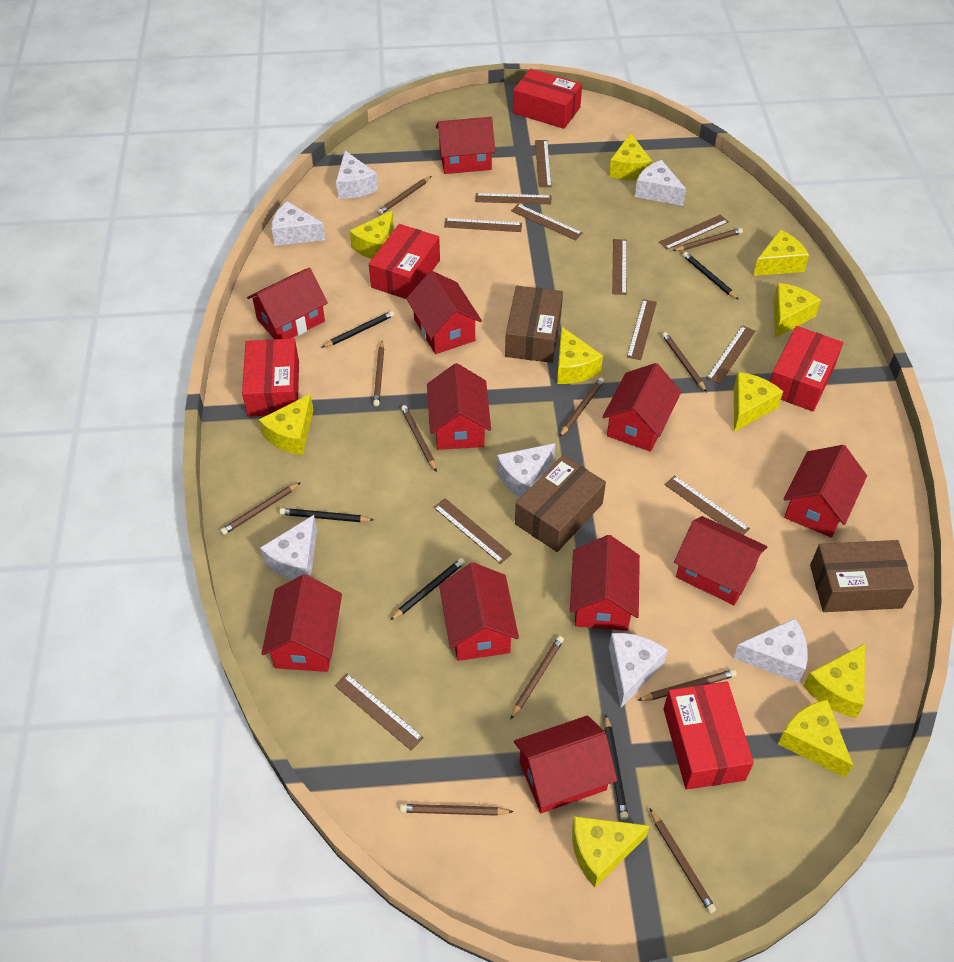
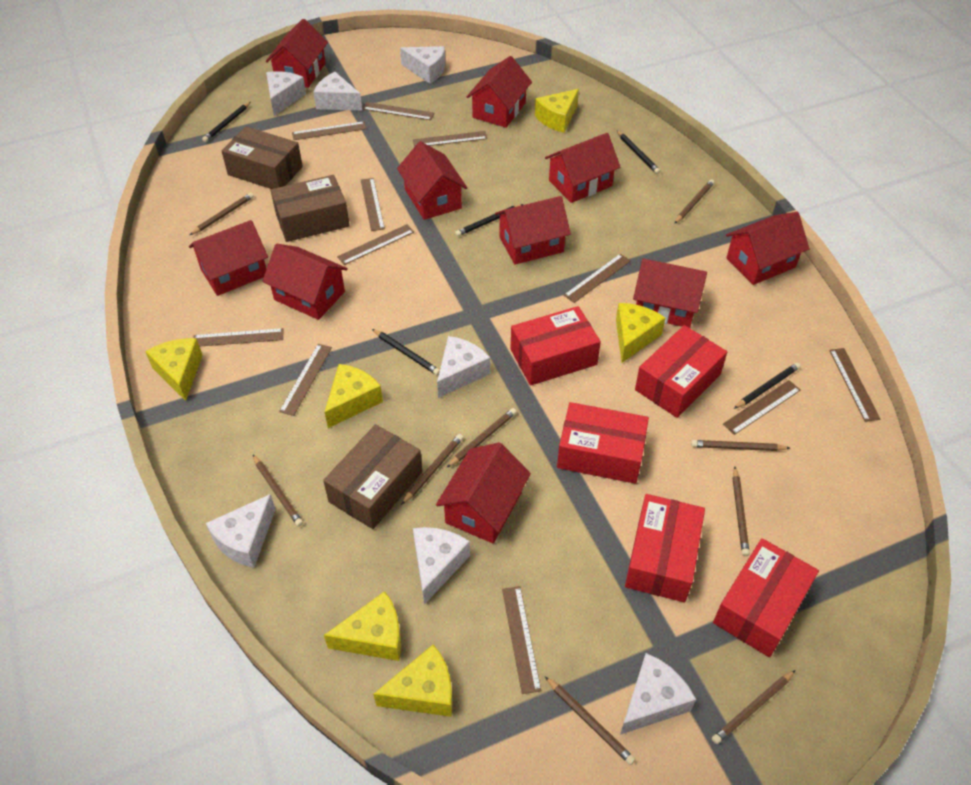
brown pencil: 11 -> 9
red house: 11 -> 10
yellow cheese: 10 -> 6

